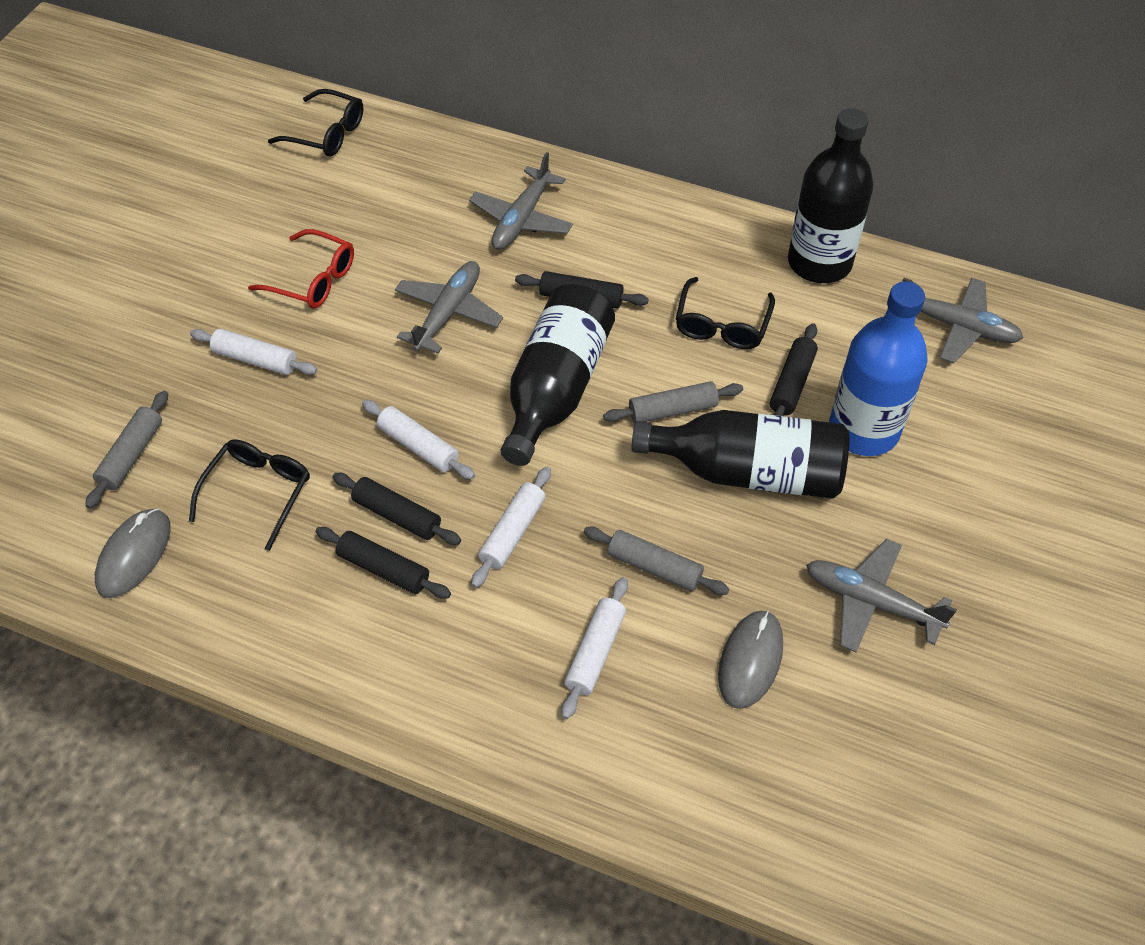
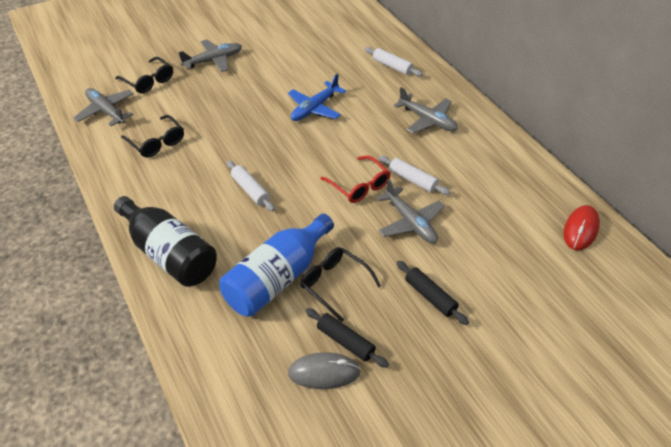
black bottle: 3 -> 1
black rolling pin: 4 -> 2
blue plane: 0 -> 1
grey mouse: 2 -> 1
grey rolling pin: 3 -> 0
red mouse: 0 -> 1
white rolling pin: 4 -> 3

